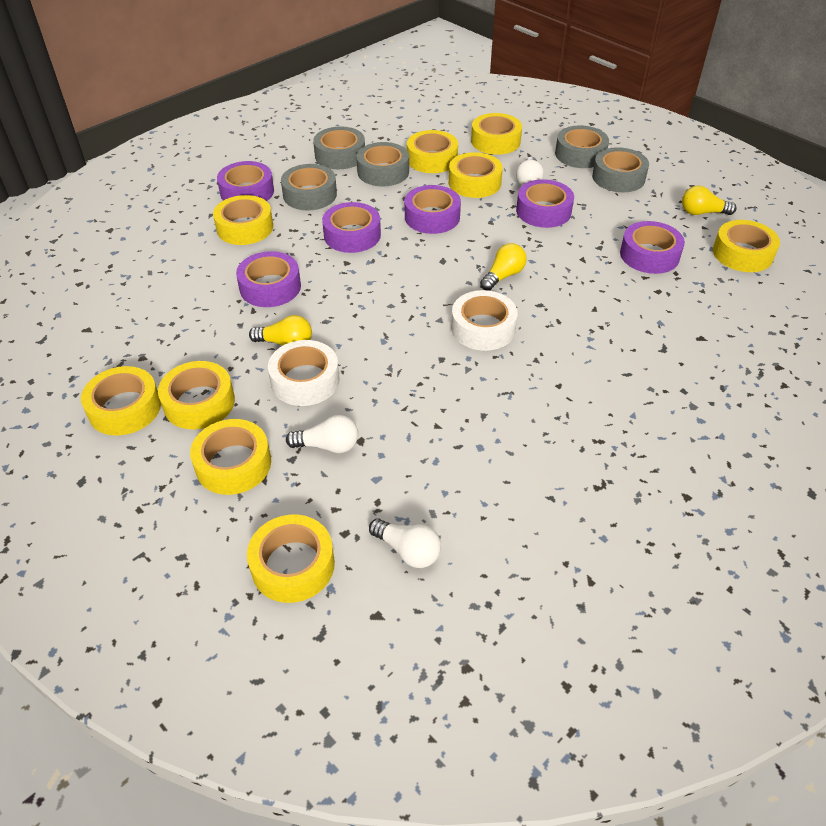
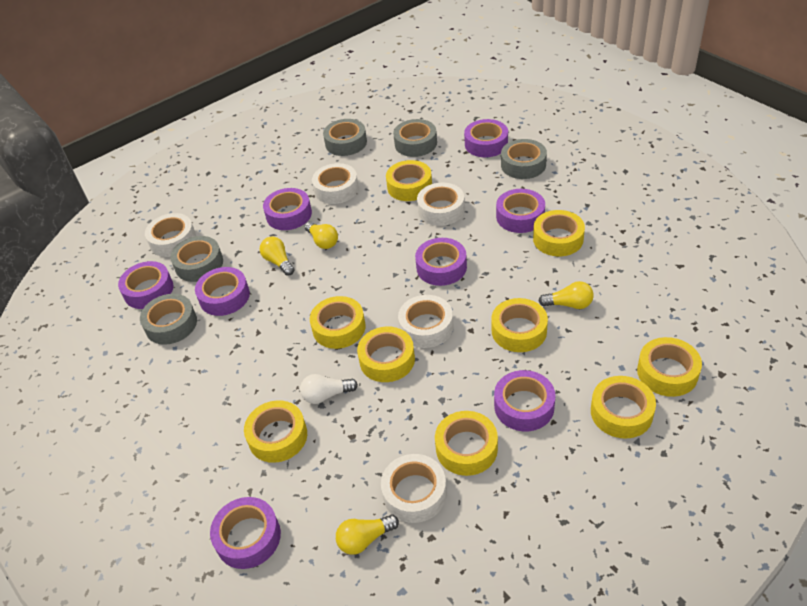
purple tape: 6 -> 8
white light bulb: 3 -> 1
white tape: 2 -> 5
yellow light bulb: 3 -> 4

